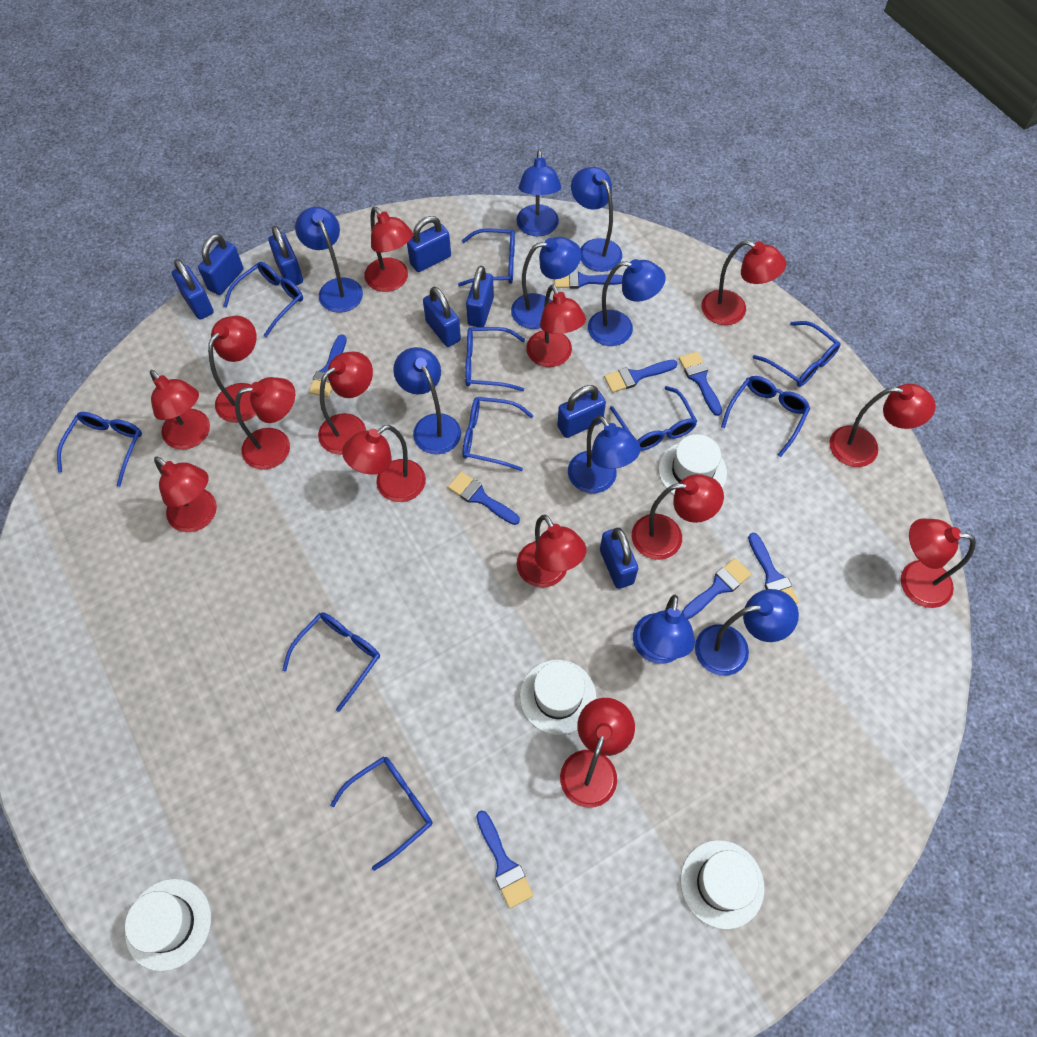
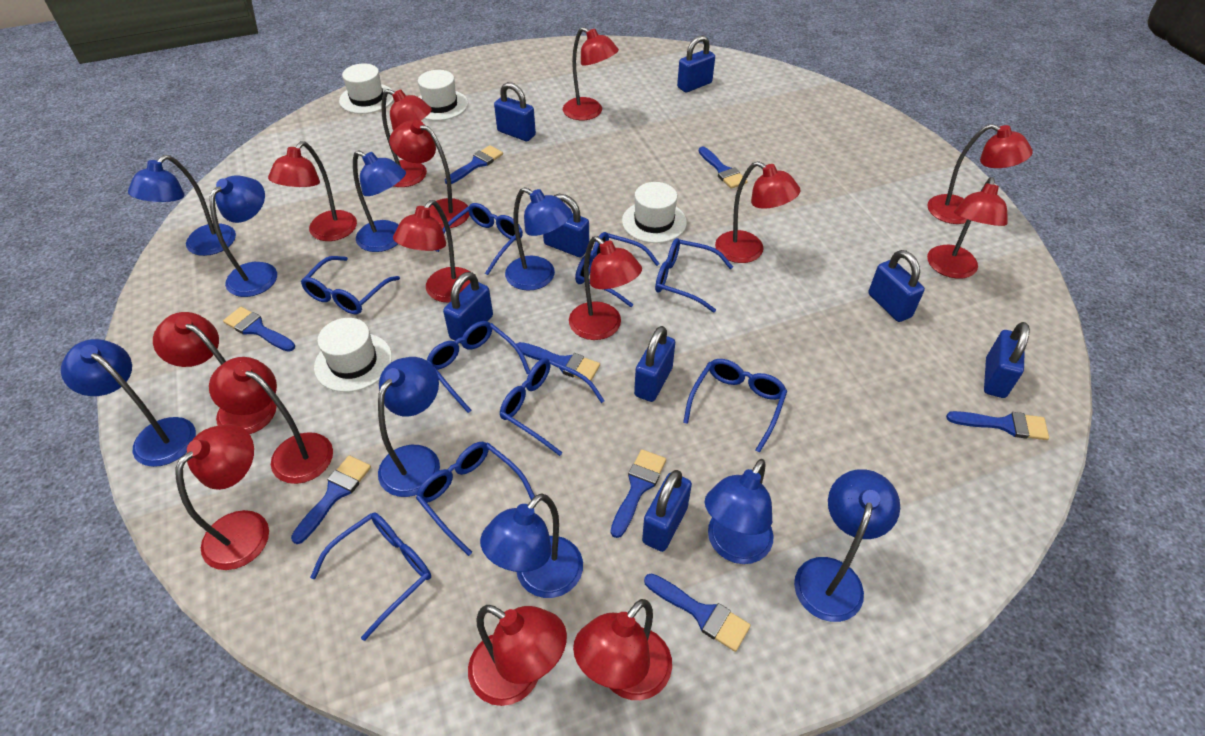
blue glasses: 10 -> 9

